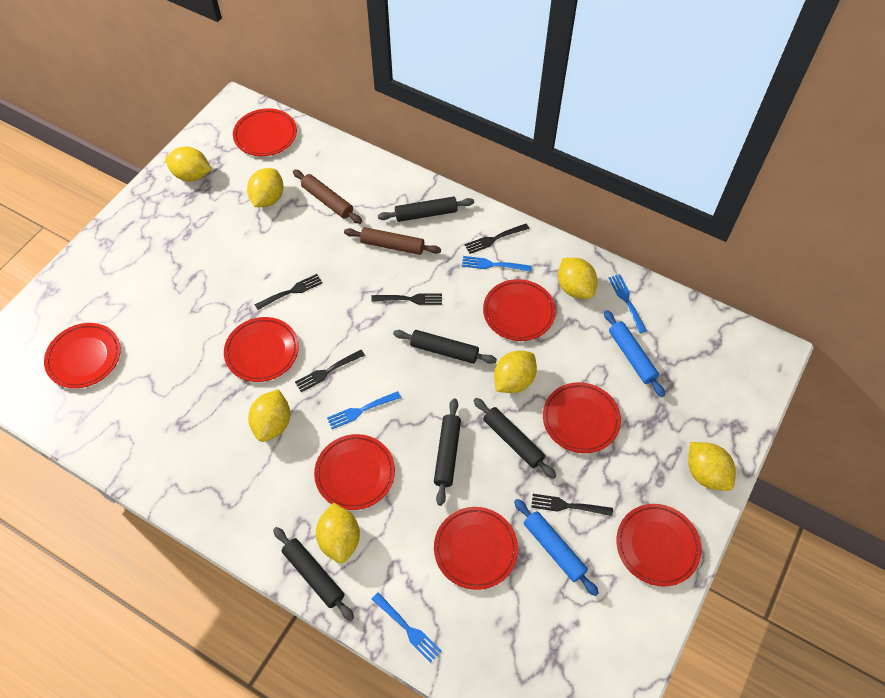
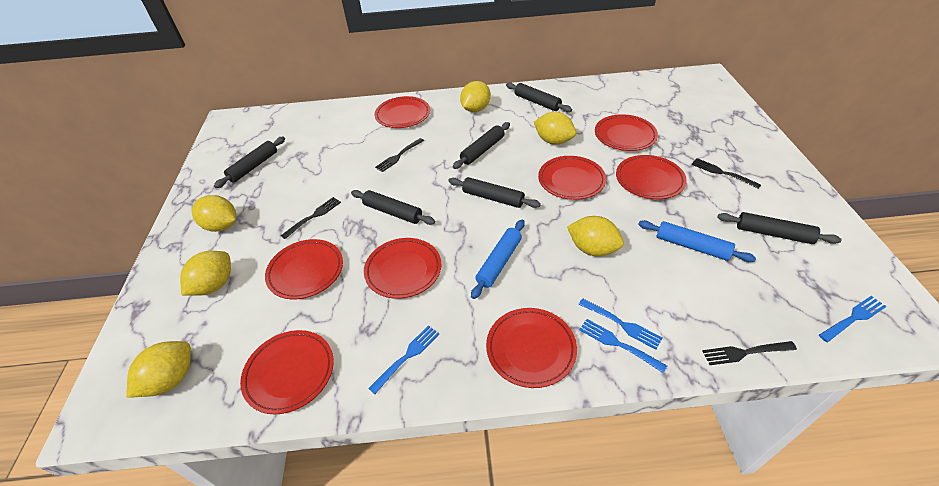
black fork: 5 -> 4
black rolling pin: 5 -> 6
brown rolling pin: 2 -> 0
yellow lemon: 7 -> 6

